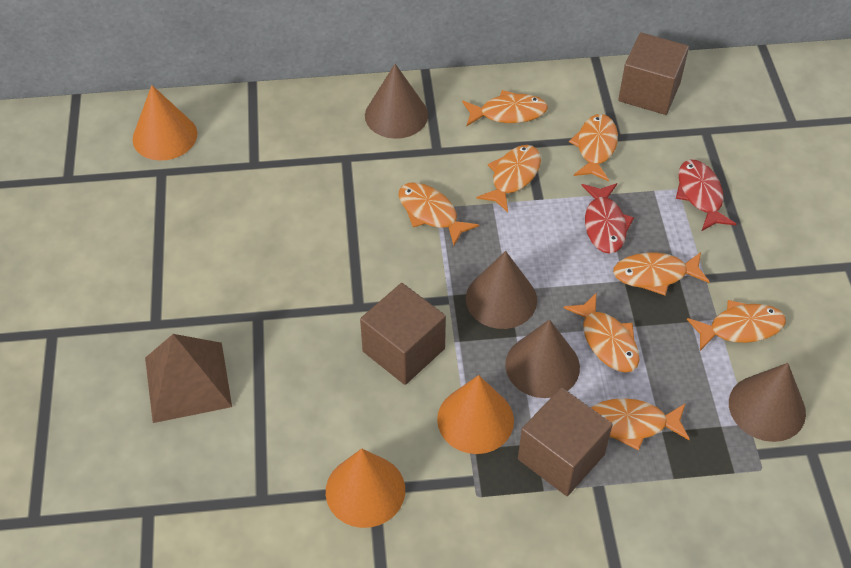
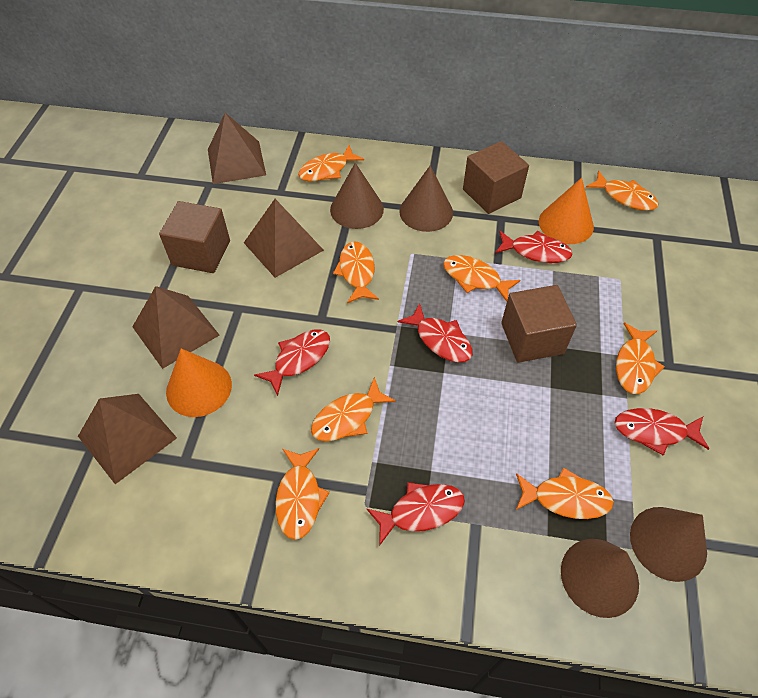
brown pyramid: 1 -> 4
orange cone: 3 -> 2
red fish: 2 -> 5

